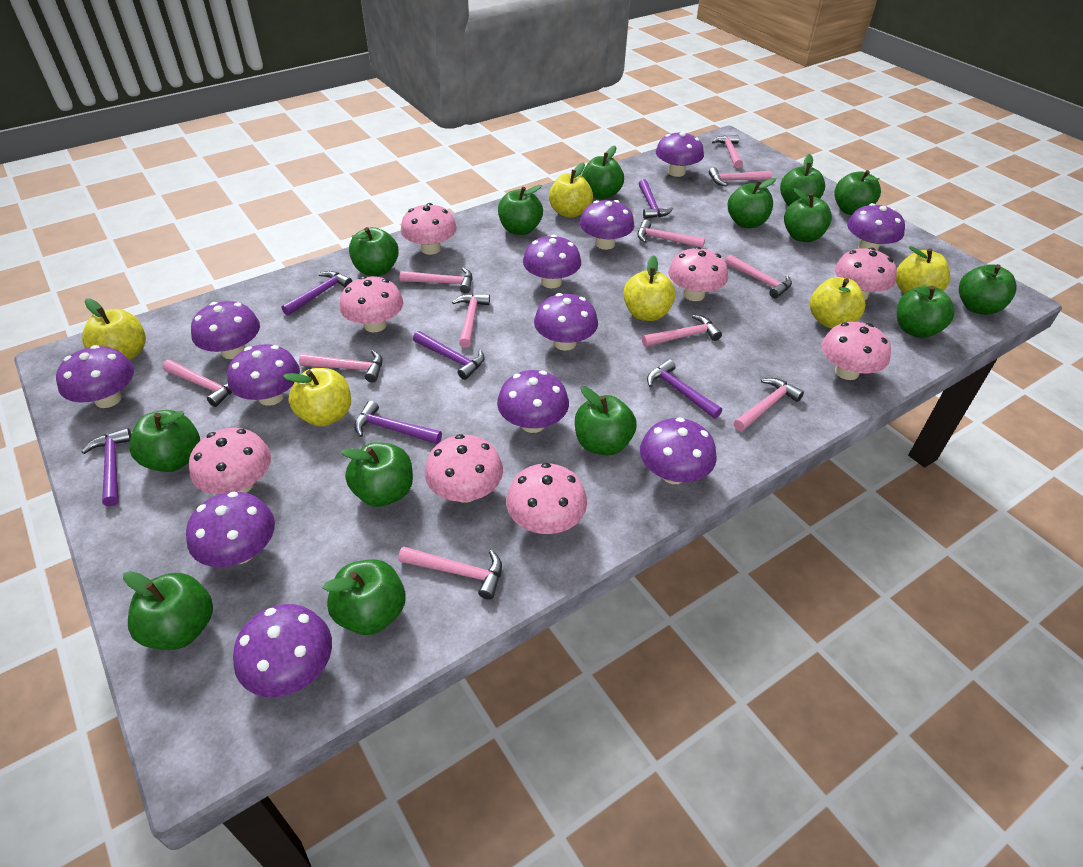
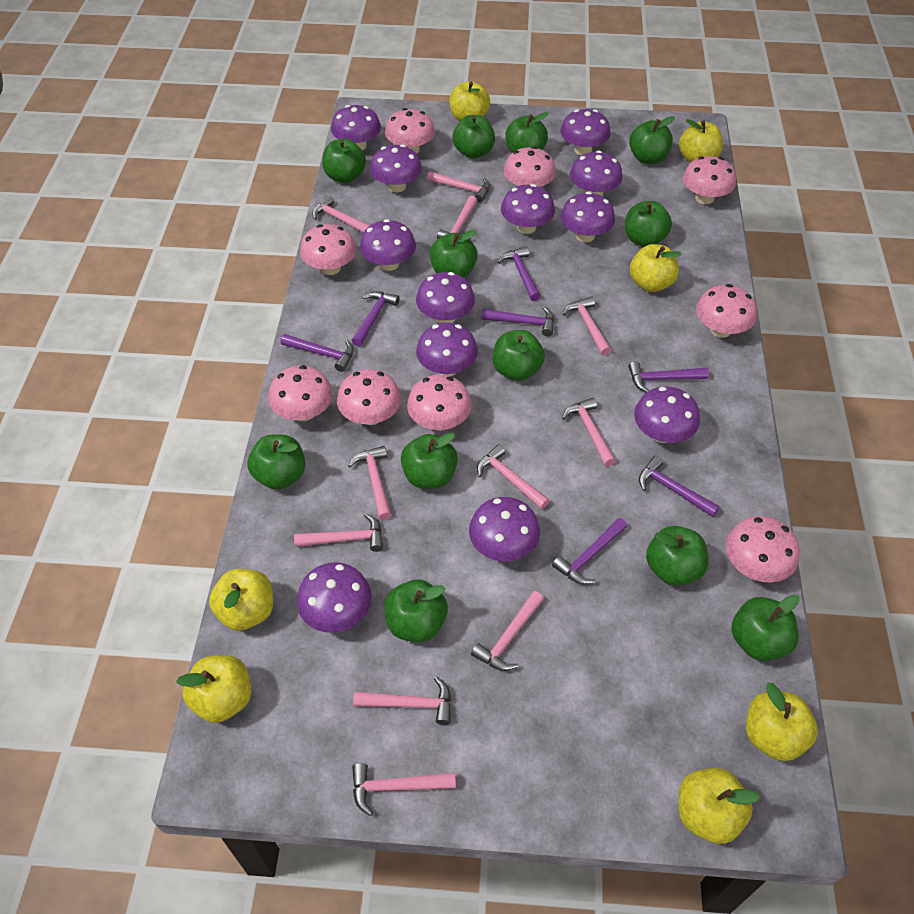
green apple: 14 -> 12
pink mushroom: 8 -> 9
purple hammer: 6 -> 7
yellow apple: 6 -> 7

